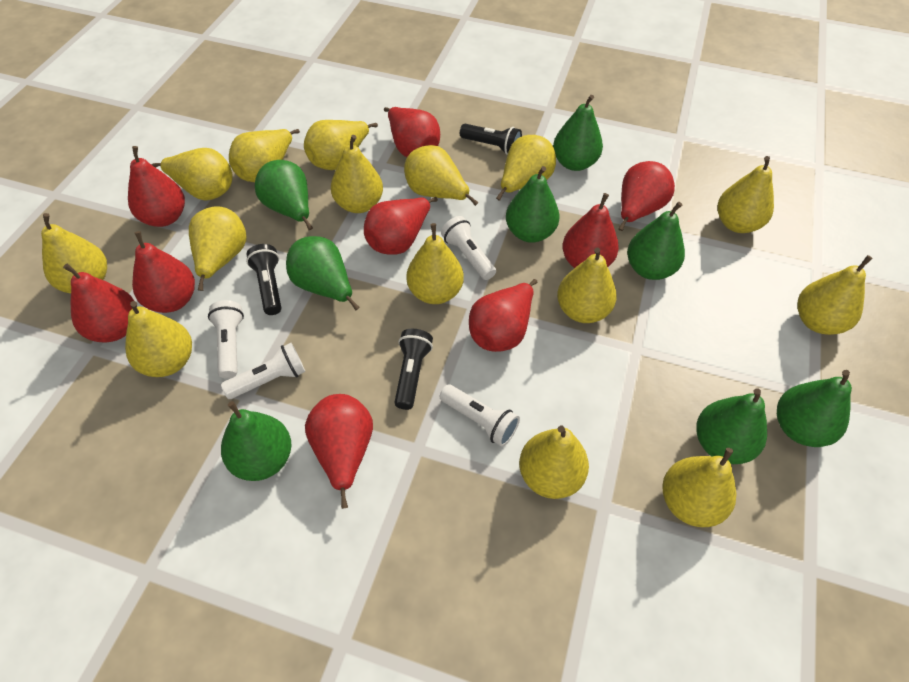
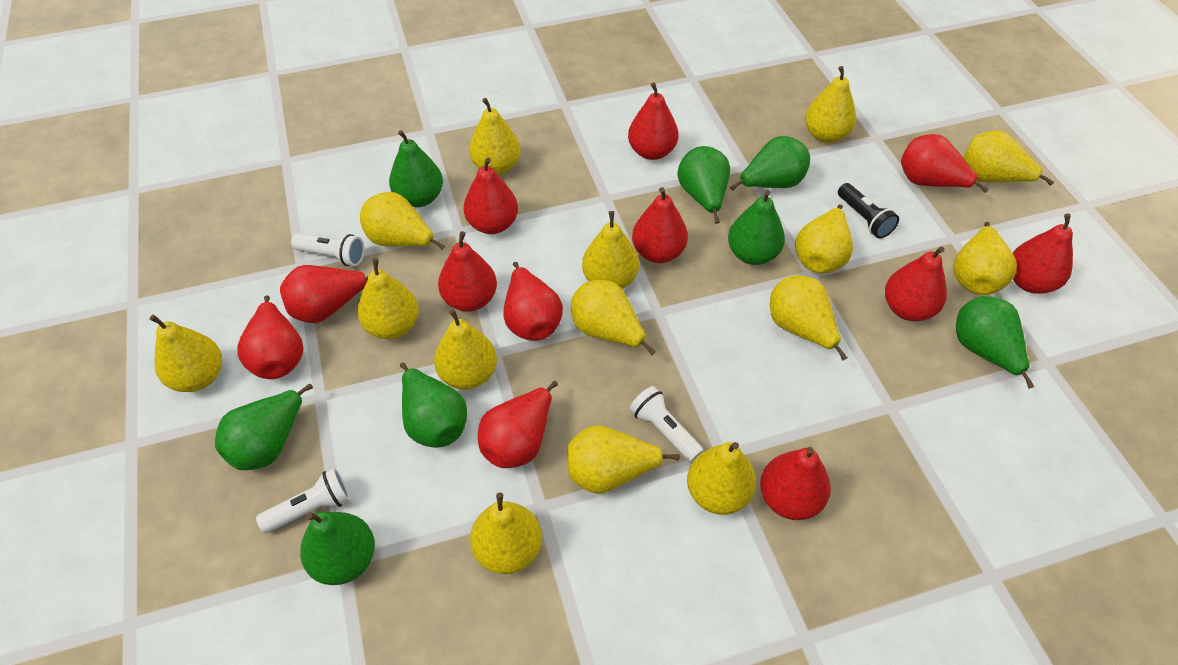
black flashlight: 3 -> 1
red pear: 9 -> 12
white flashlight: 4 -> 3

